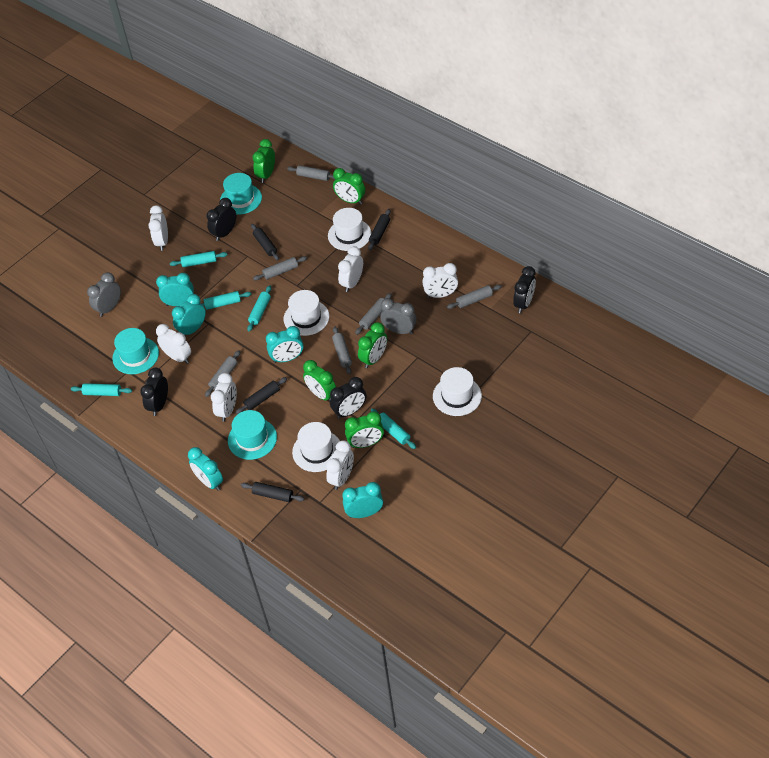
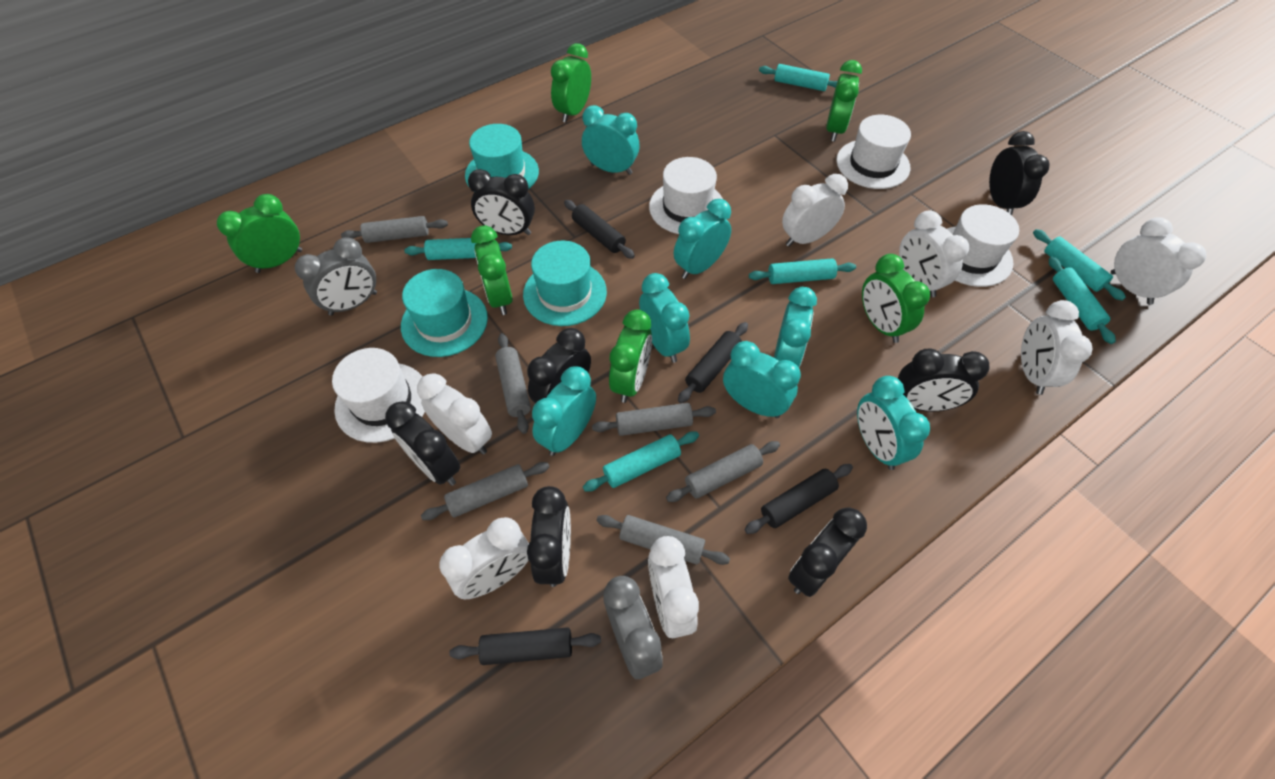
black clock: 4 -> 7
green clock: 5 -> 6
turquoise clock: 5 -> 7
turquoise rolling pin: 5 -> 6
white clock: 6 -> 7

